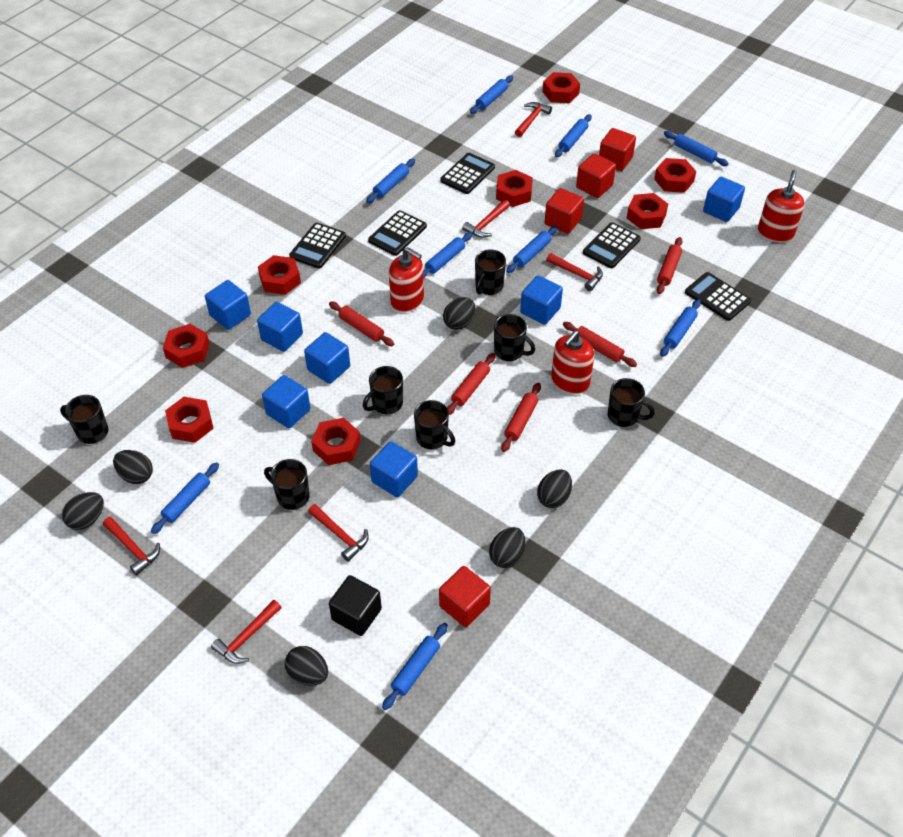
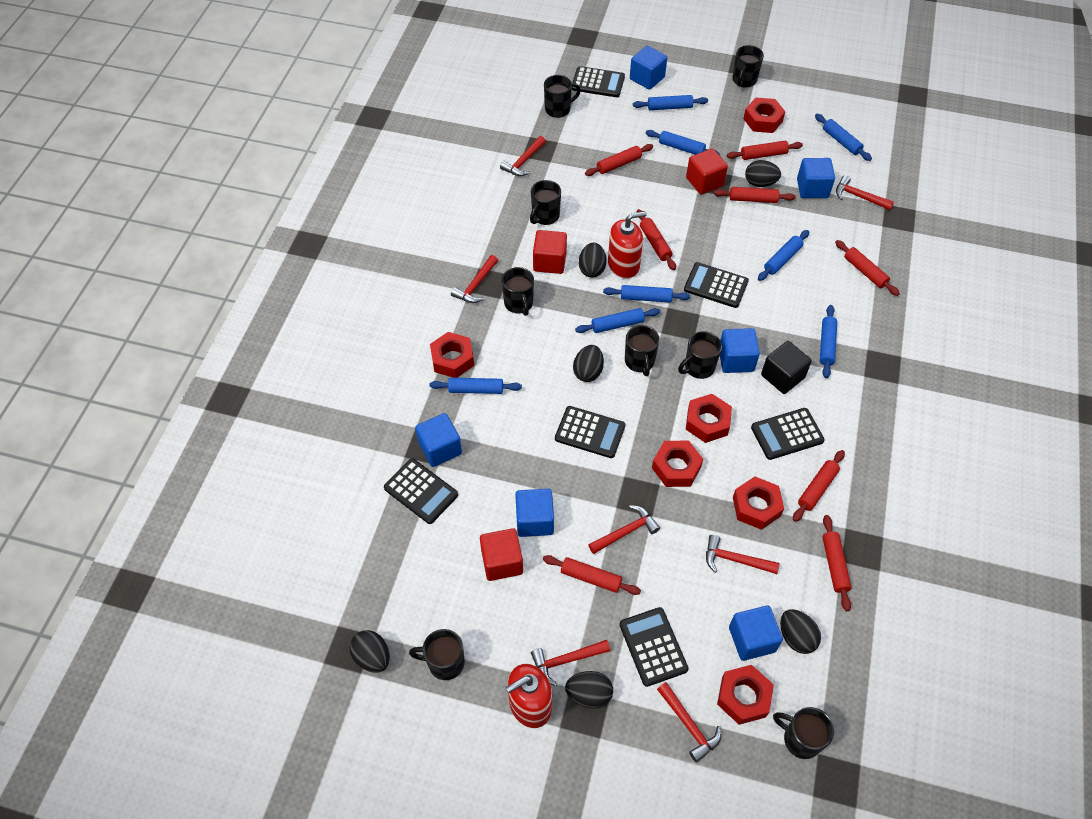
black calculator: 5 -> 6
black mug: 7 -> 8
blue cube: 7 -> 6
blue rolling pin: 9 -> 8
red cube: 4 -> 3
red hammer: 6 -> 7
red nut: 8 -> 6
red rolling pin: 5 -> 8
red soap dispenser: 3 -> 2

